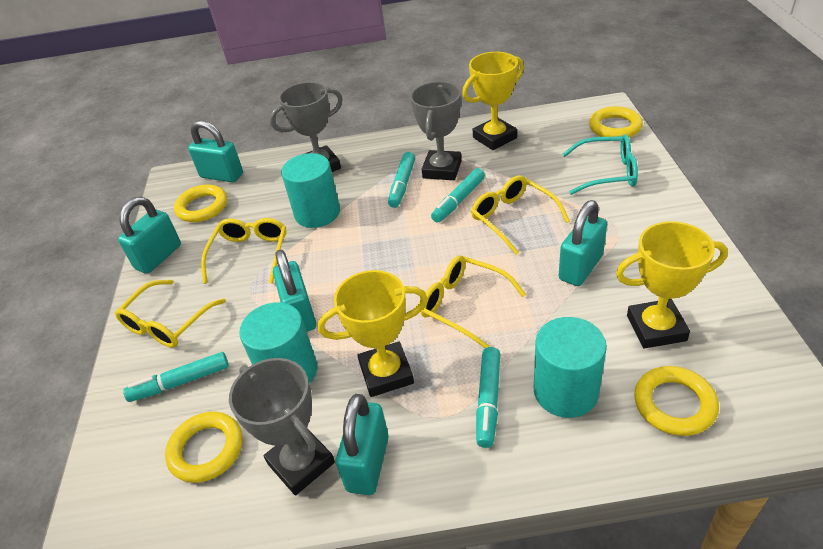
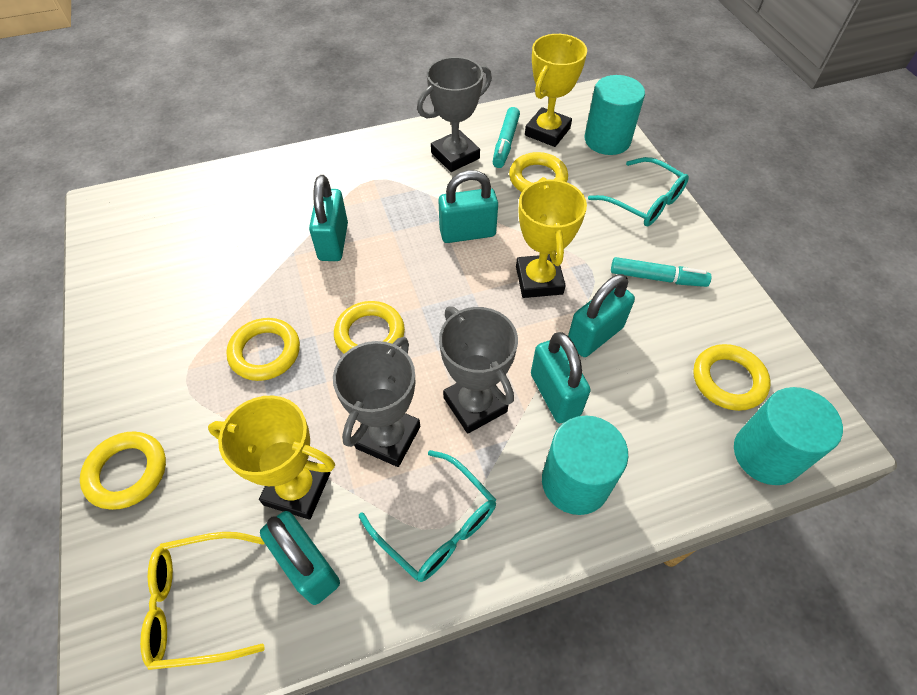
turquoise glasses: 1 -> 2
turquoise marker: 4 -> 2
yellow glasses: 4 -> 1
yellow ring: 4 -> 5

